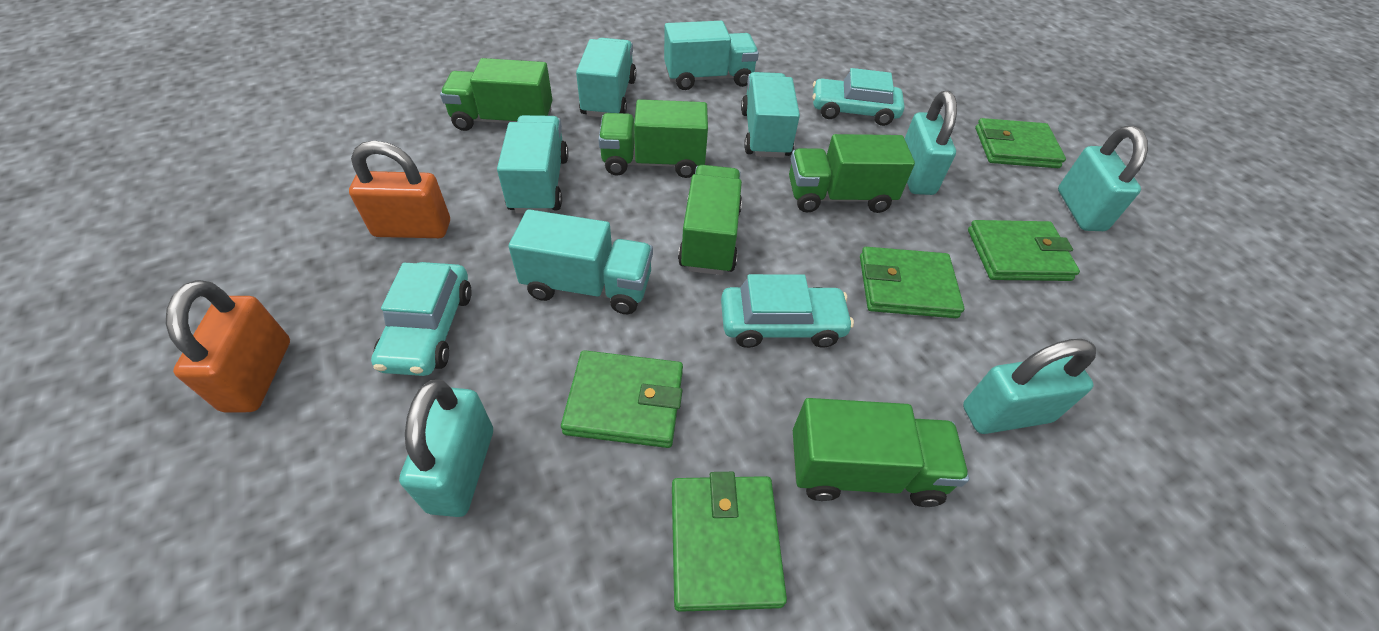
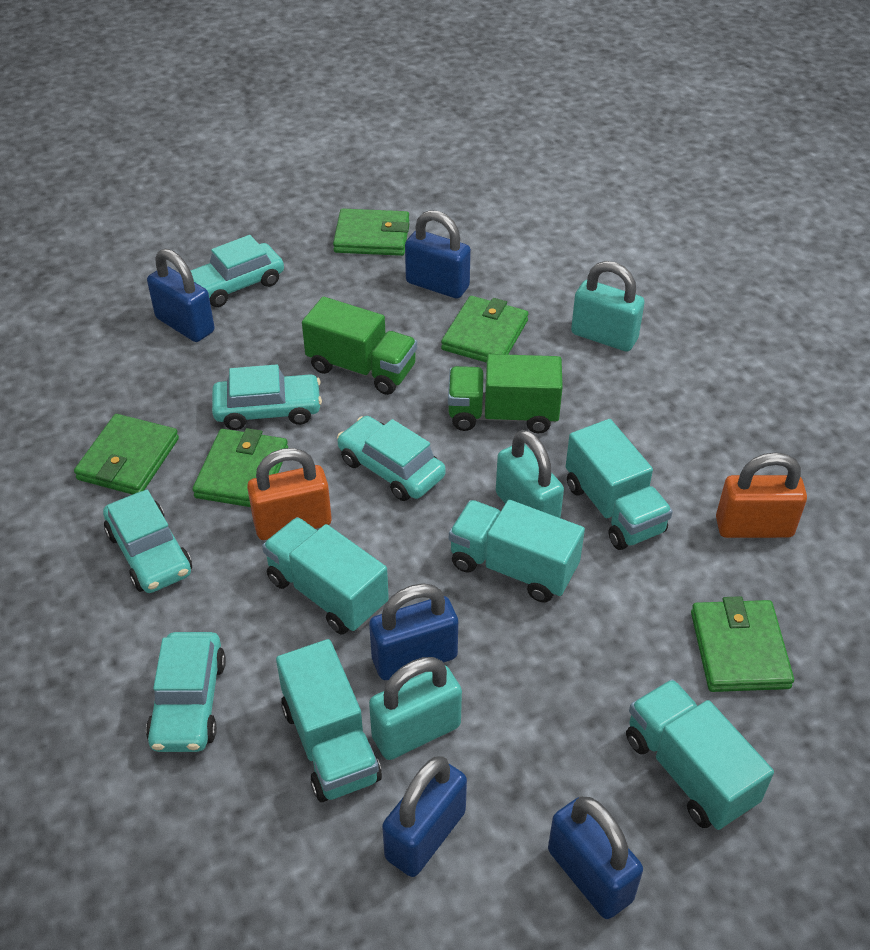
blue padlock: 0 -> 5
green truck: 5 -> 2
turquoise car: 3 -> 5
turquoise padlock: 4 -> 3

